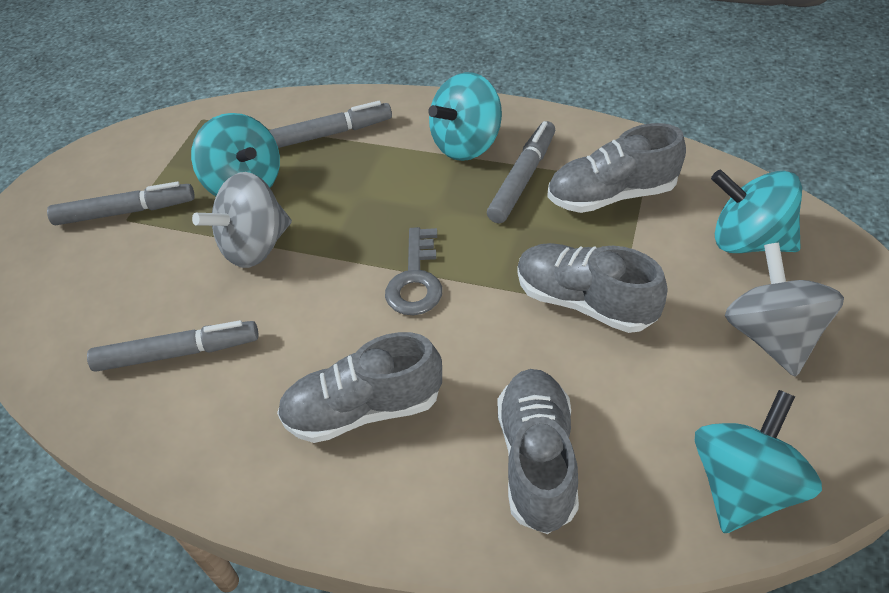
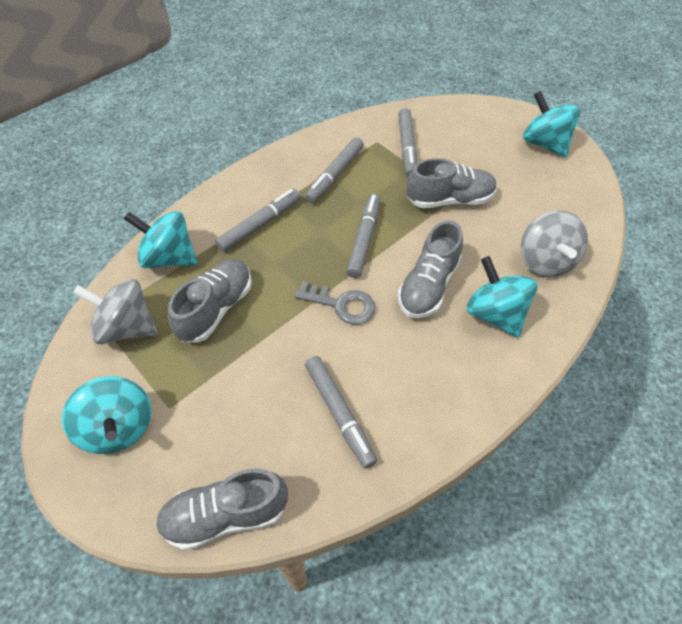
grey marker: 4 -> 5

